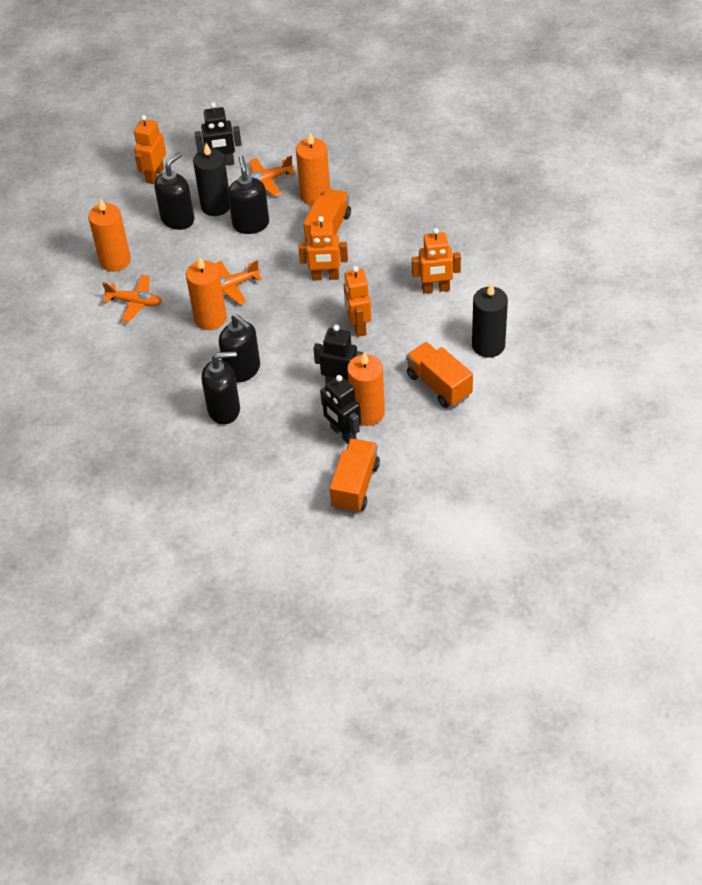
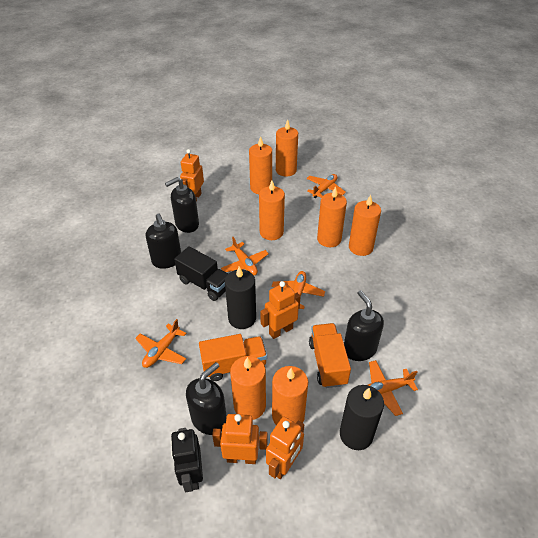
black robot: 3 -> 1
black truck: 0 -> 1
orange candle: 4 -> 7
orange plane: 3 -> 5
orange truck: 3 -> 2

